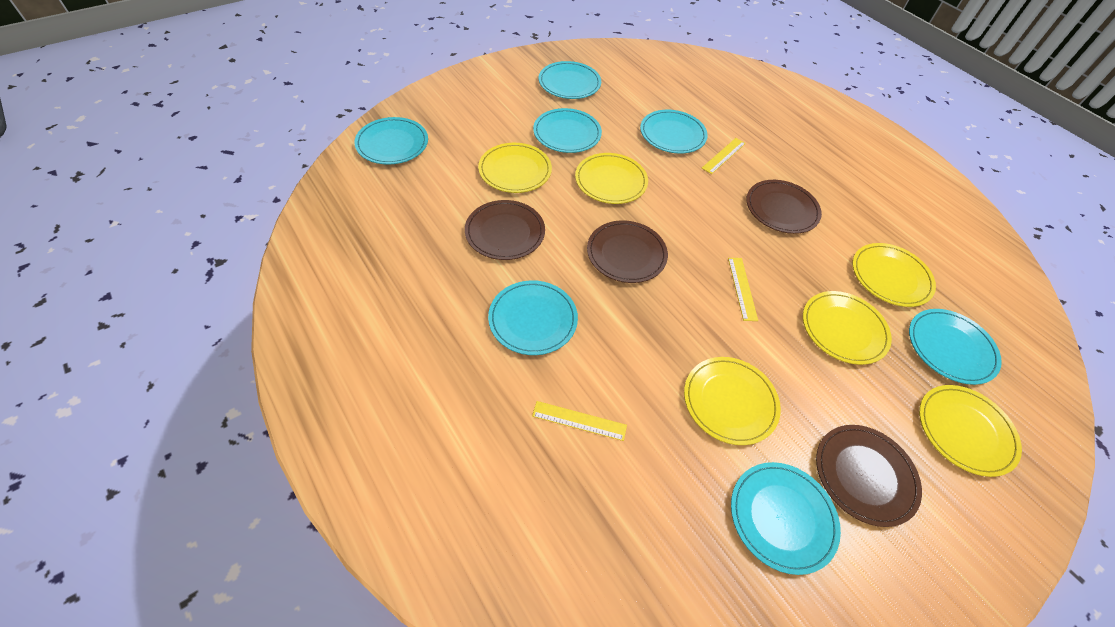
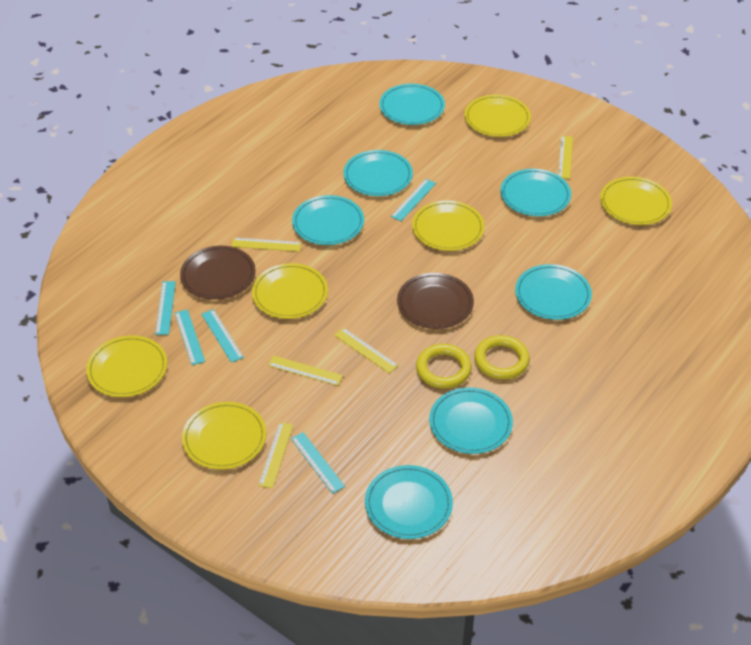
brown plate: 4 -> 2
turquoise ruler: 0 -> 5
yellow ring: 0 -> 2
yellow ruler: 3 -> 5

